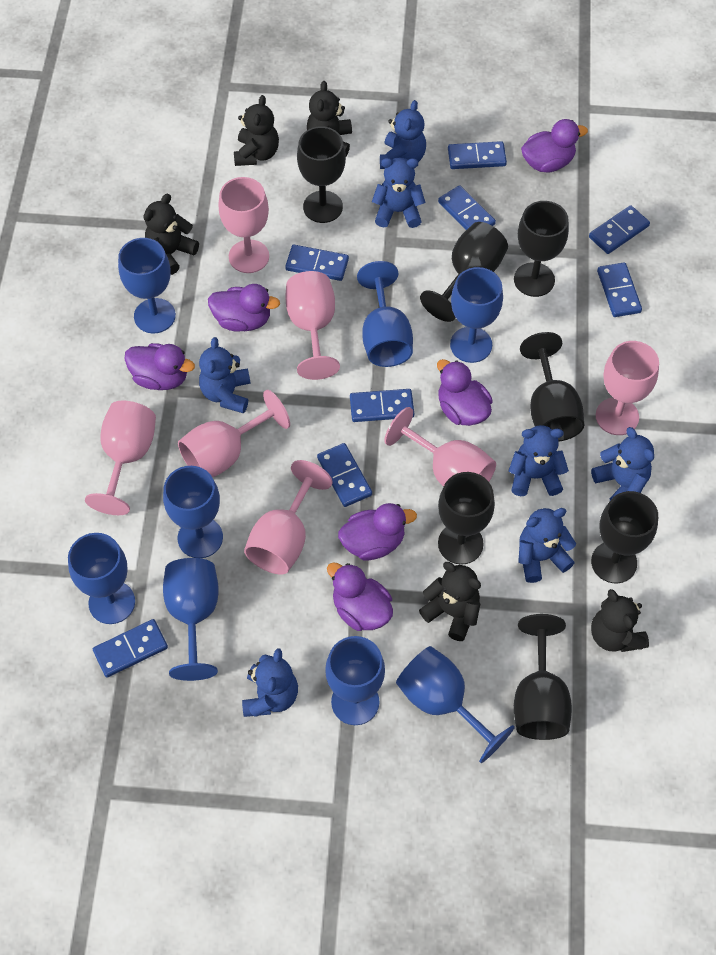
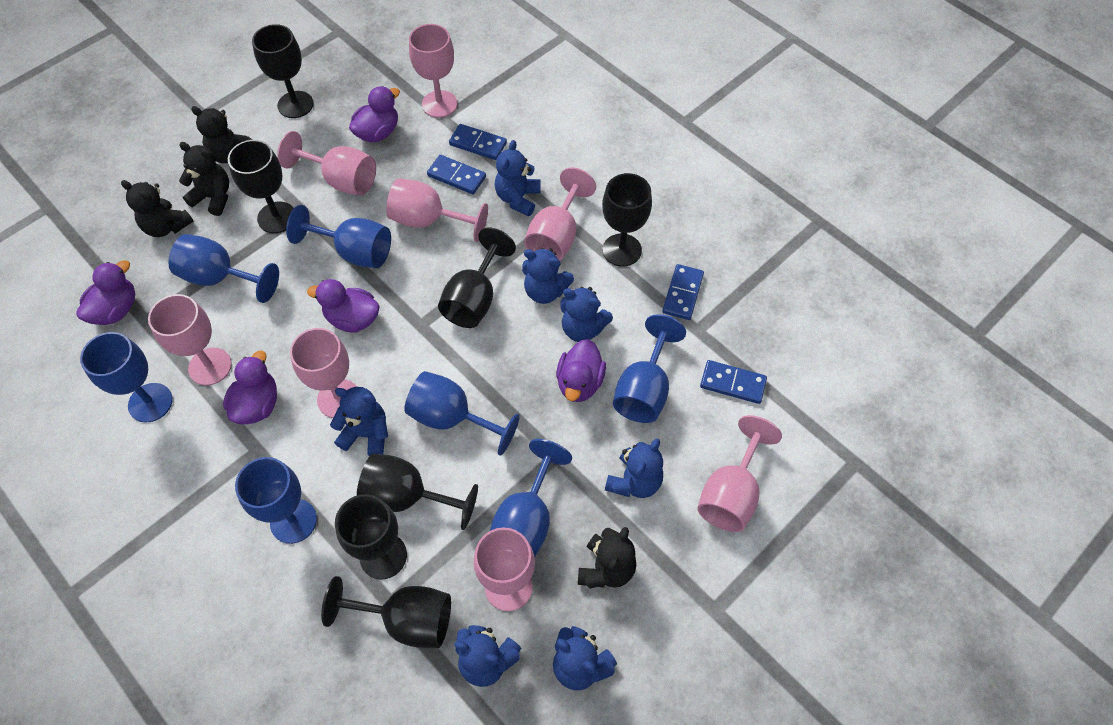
black teddy bear: 5 -> 4
blue domino: 8 -> 4
blue goblet: 8 -> 7
pink goblet: 7 -> 8
purple duck: 6 -> 5

